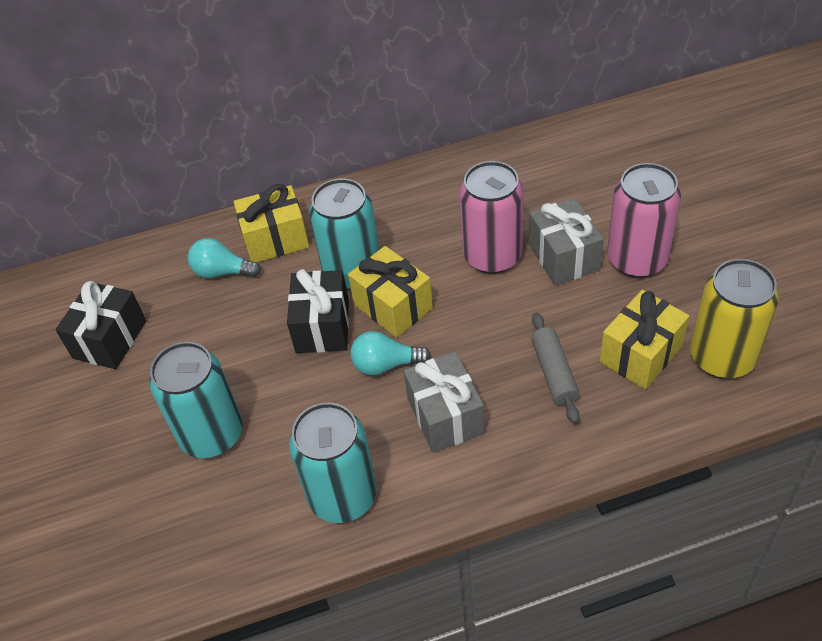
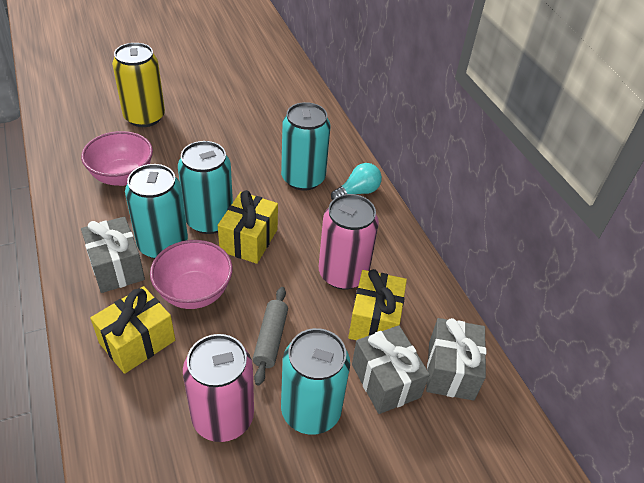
black gift: 2 -> 0
grey gift: 2 -> 3
pink bowl: 0 -> 2
turquoise can: 3 -> 4
turquoise light bulb: 2 -> 1

